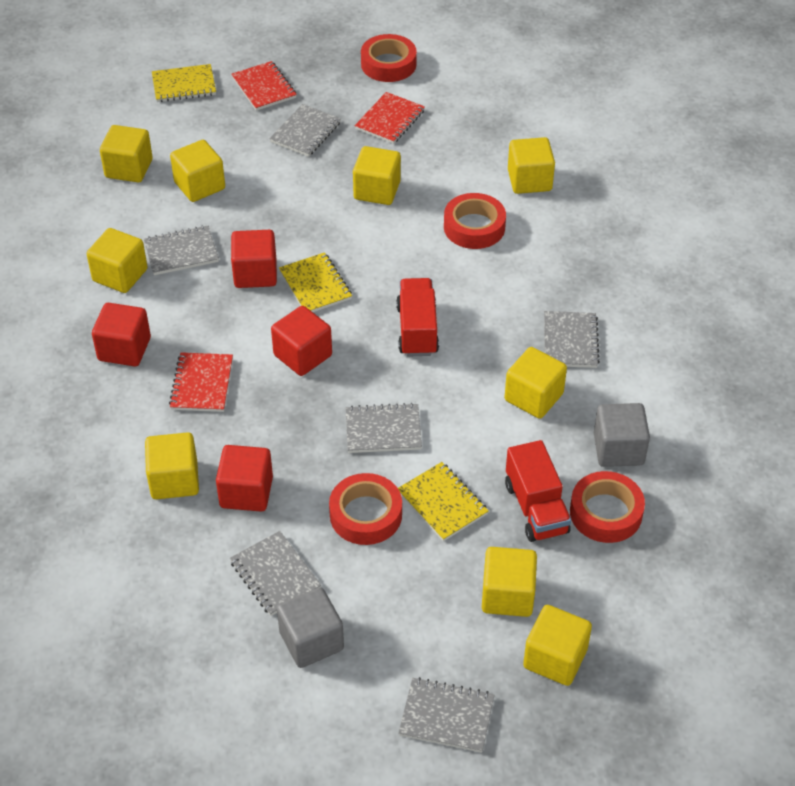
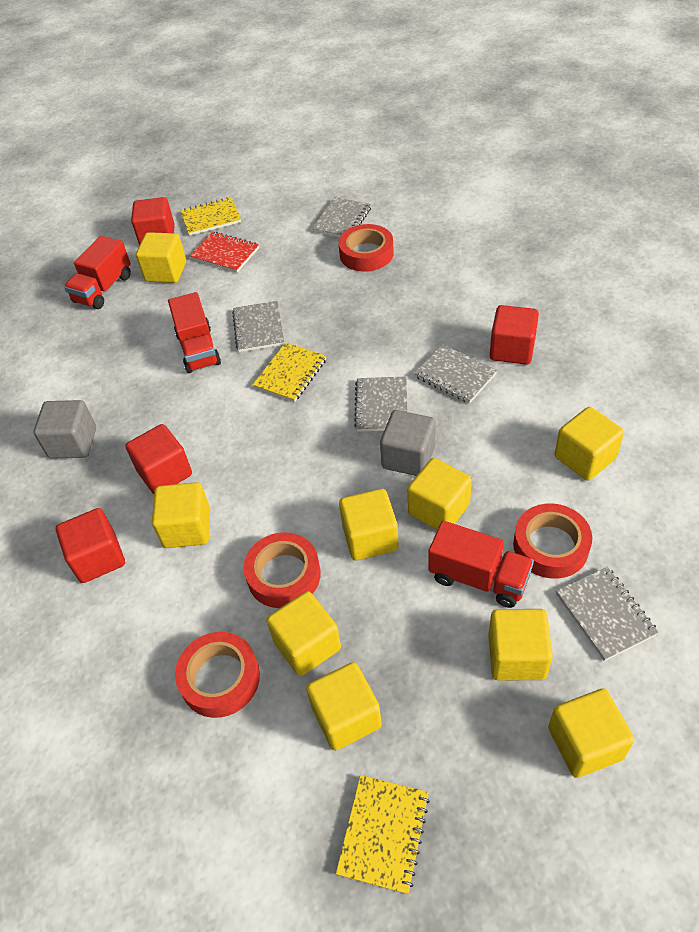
grey notebook: 6 -> 5
red notebook: 3 -> 1
red truck: 2 -> 3

